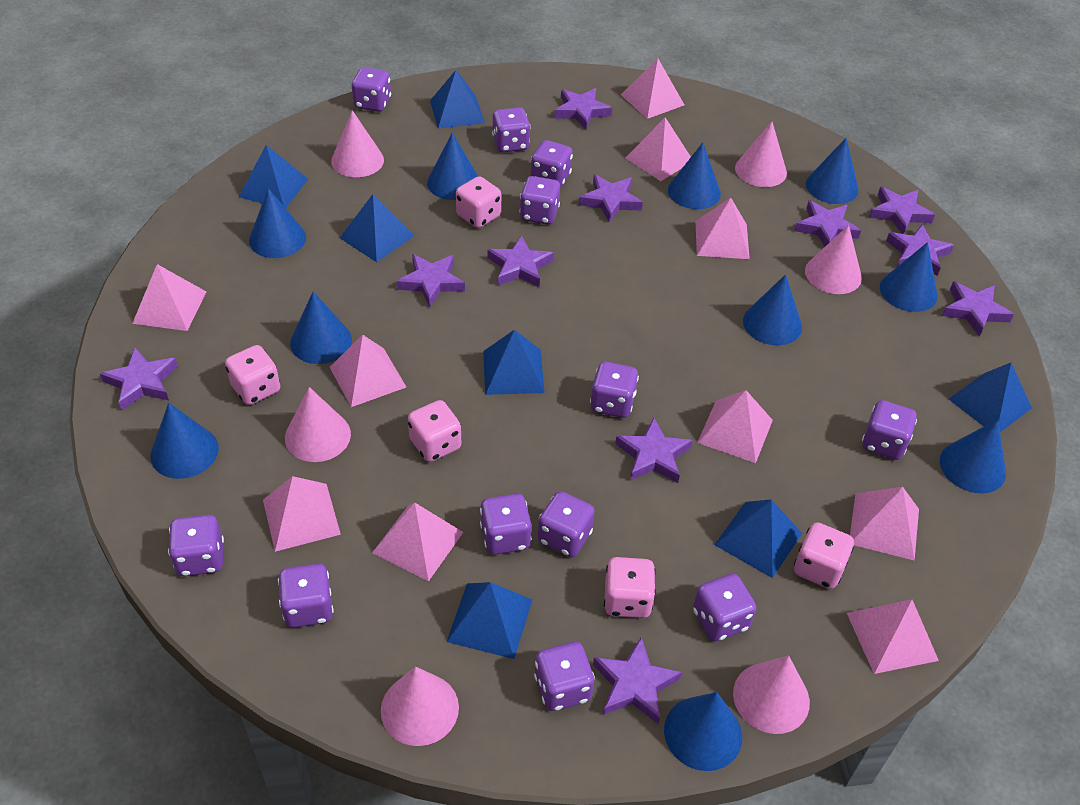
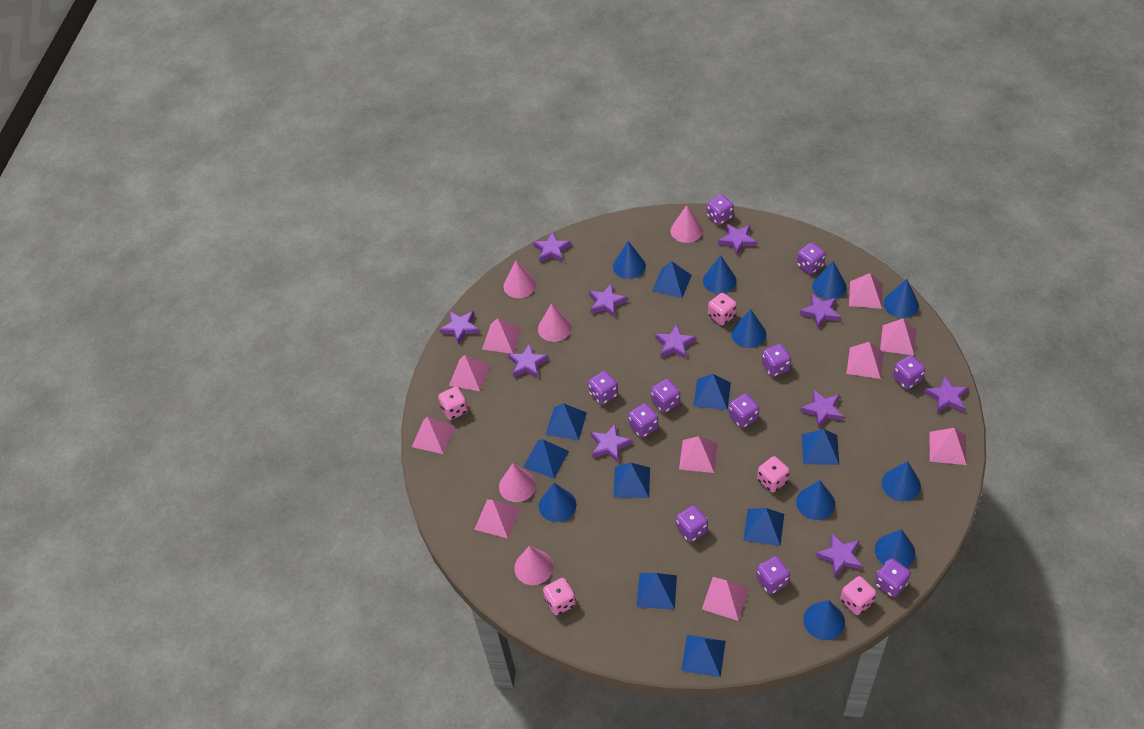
blue pyramid: 7 -> 9
pink cone: 6 -> 5
purple dice: 12 -> 11

